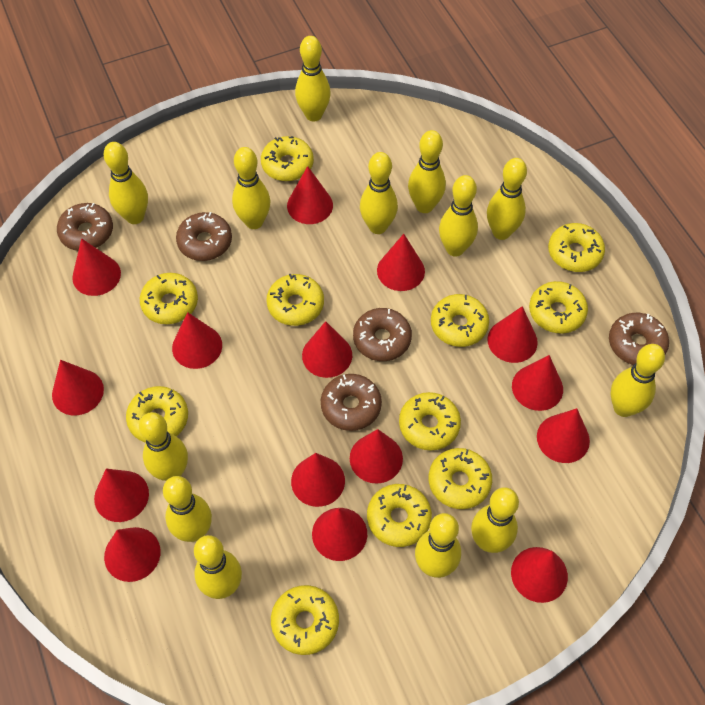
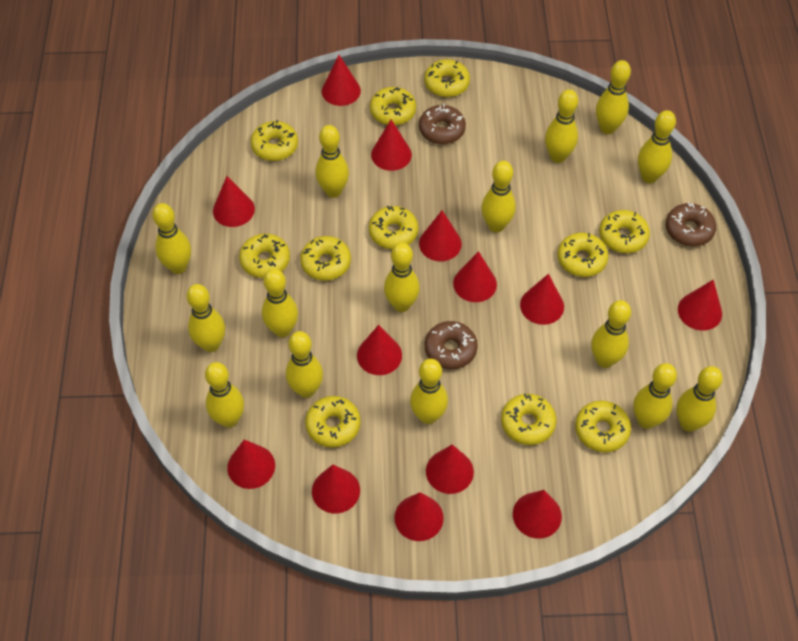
brown donut: 5 -> 3
red cone: 15 -> 13
yellow bowling pin: 13 -> 15

